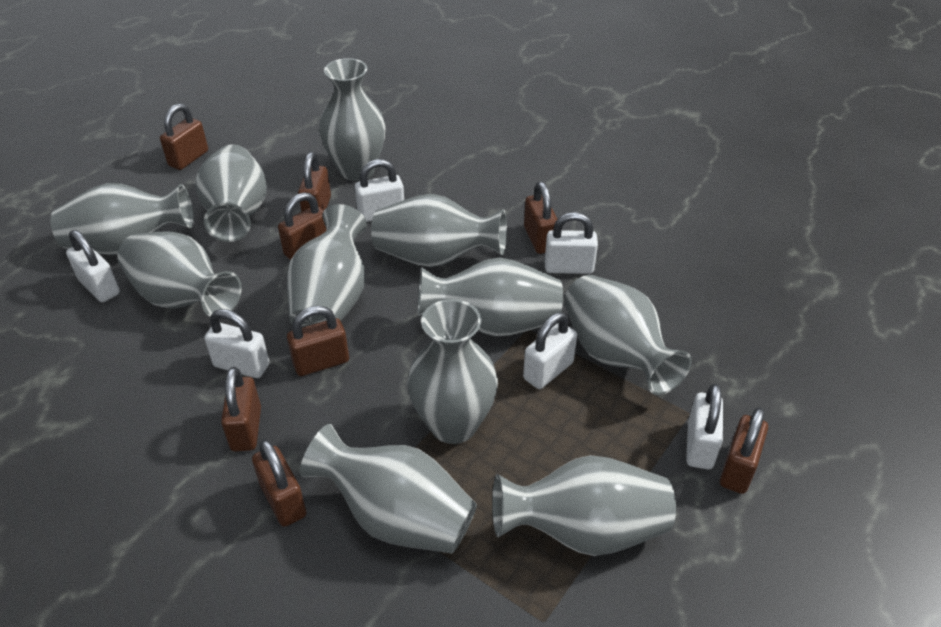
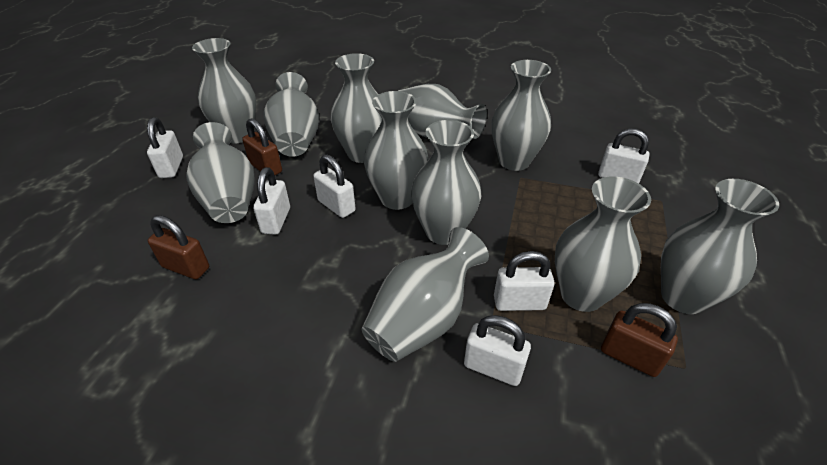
brown padlock: 8 -> 3

